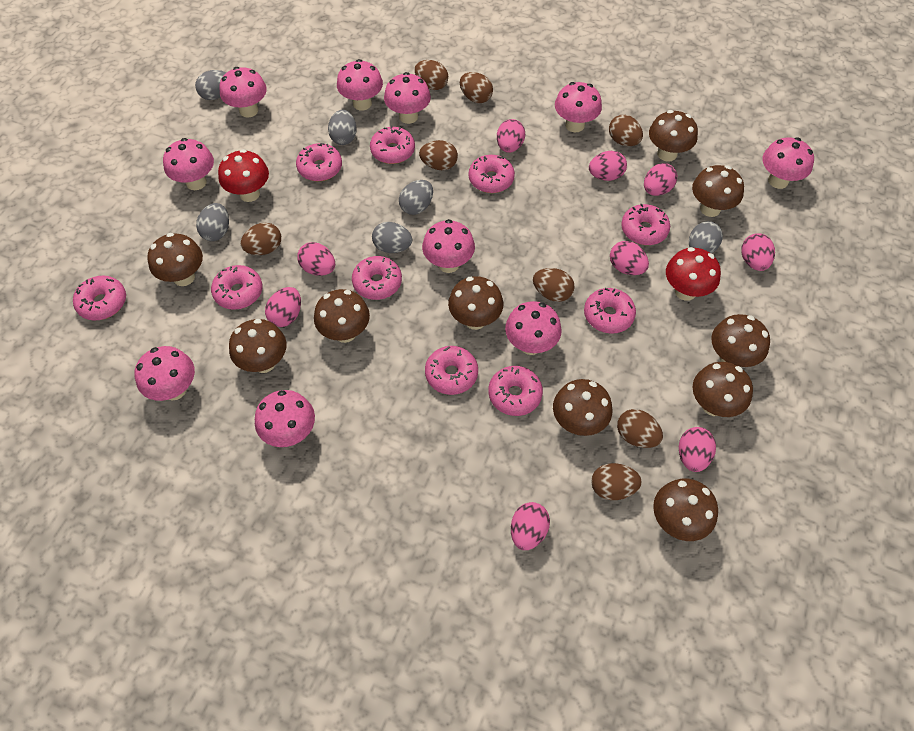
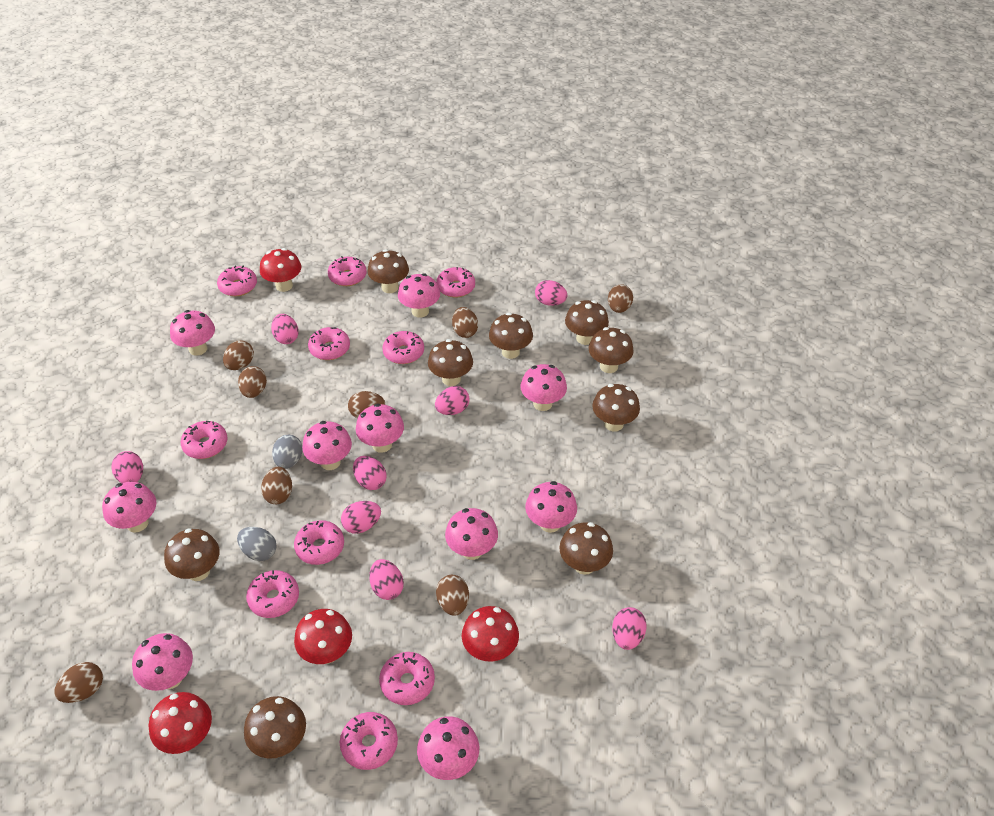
brown mushroom: 10 -> 9
grey egg: 6 -> 2
pink egg: 9 -> 8
red mushroom: 2 -> 4

